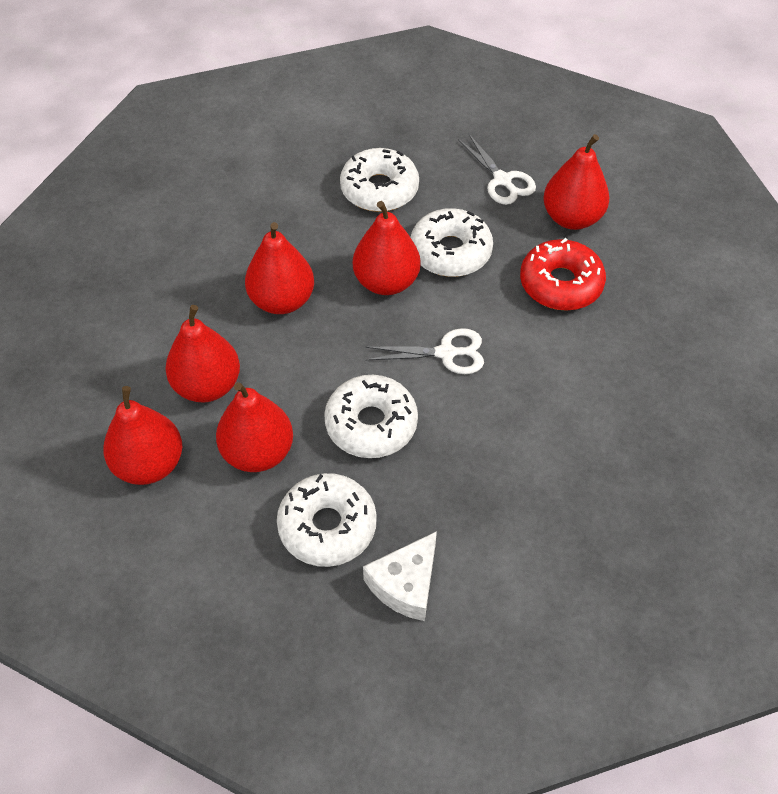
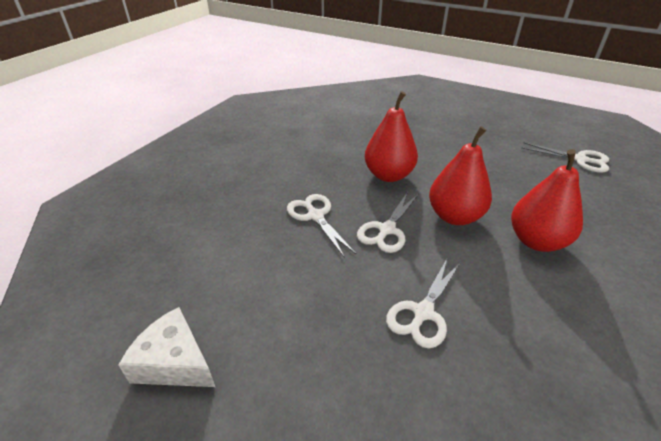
red donut: 1 -> 0
red pear: 6 -> 3
white donut: 4 -> 0
white scissors: 2 -> 4

